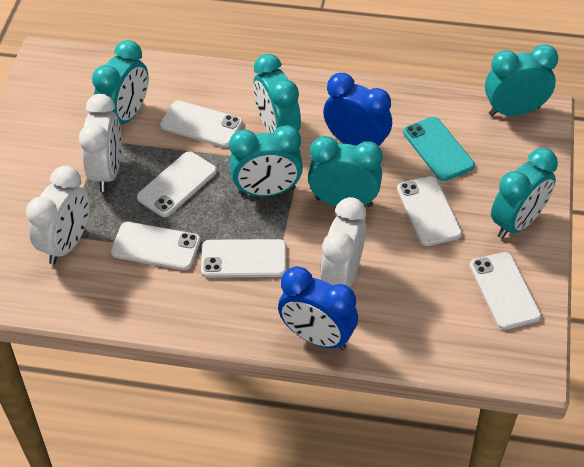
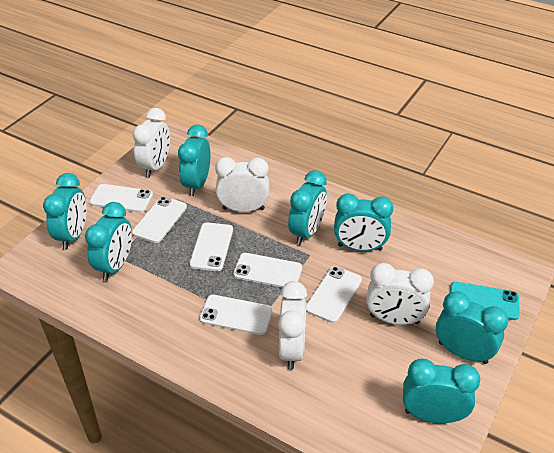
blue clock: 2 -> 0
turquoise clock: 6 -> 7
white clock: 3 -> 4

